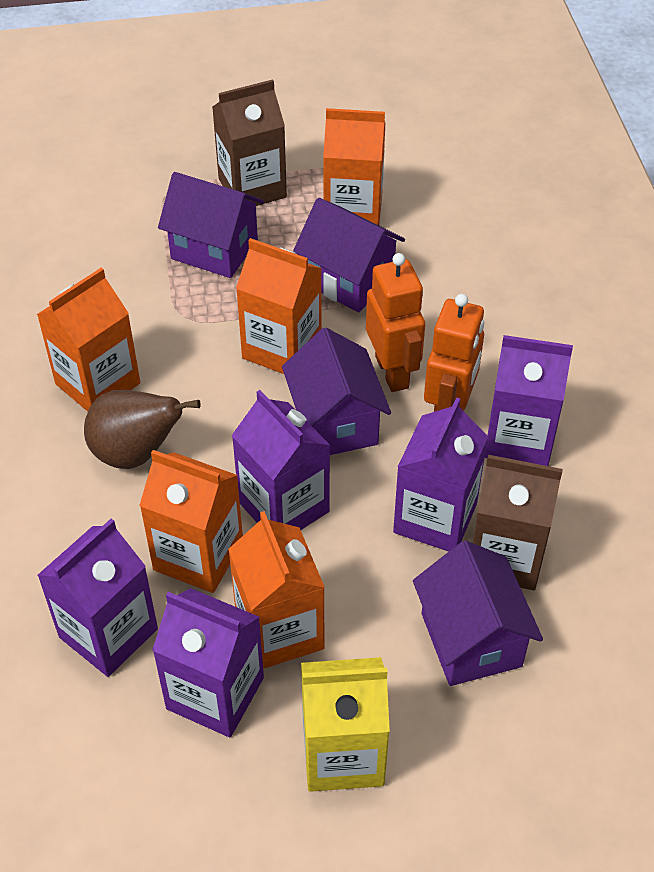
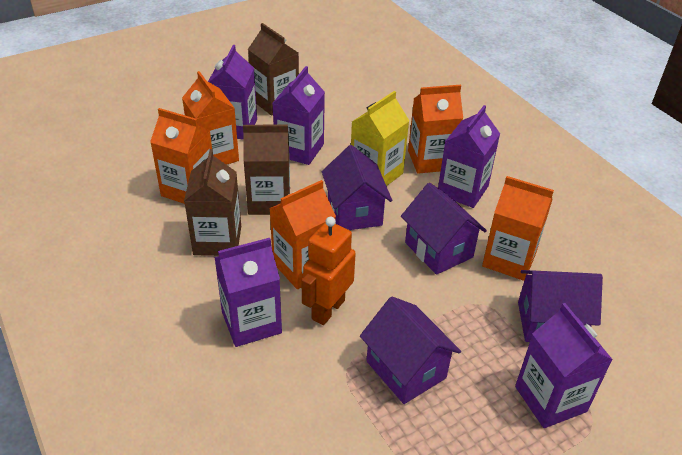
brown carton: 2 -> 3
brown pear: 1 -> 0
orange robot: 2 -> 1

